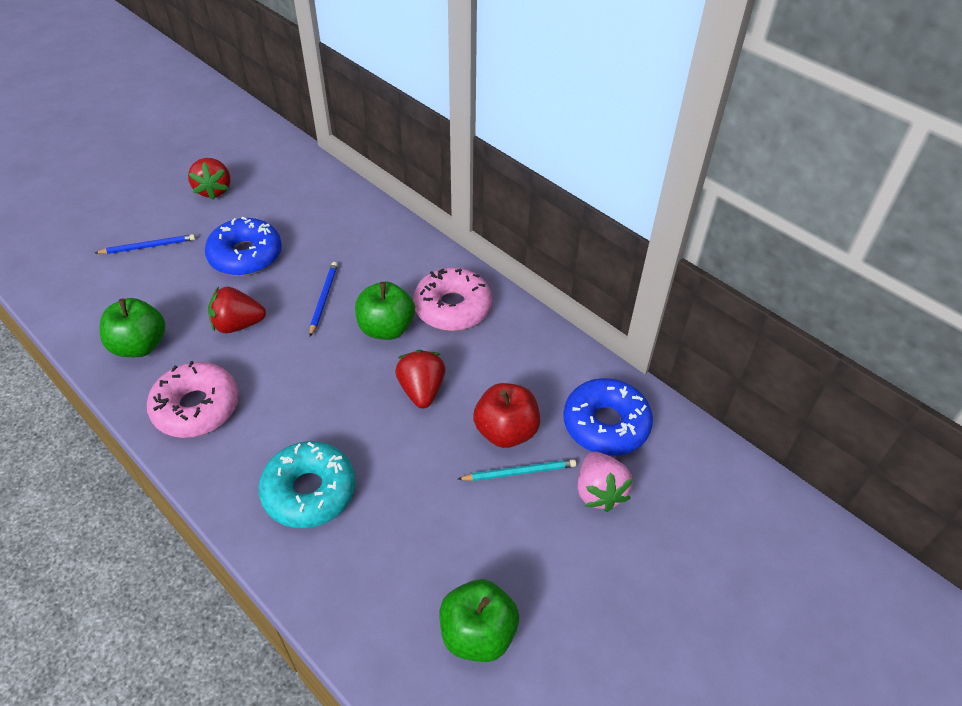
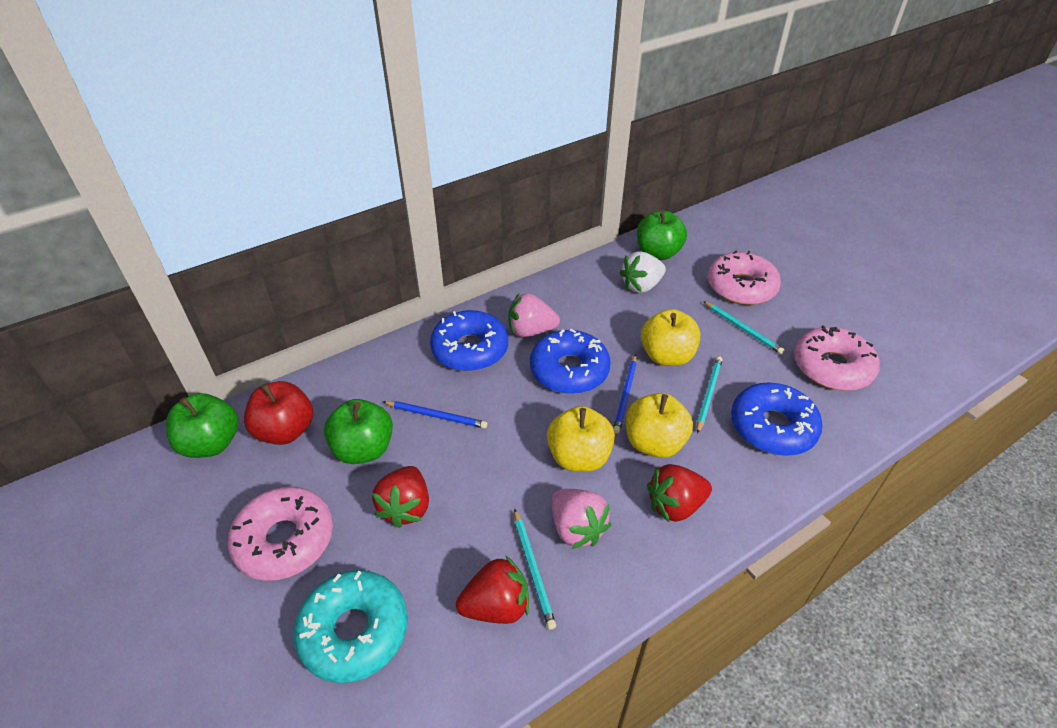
blue donut: 2 -> 3
pink donut: 2 -> 3
pink strawberry: 1 -> 2
turquoise pencil: 1 -> 3
white strawberry: 0 -> 1
yellow apple: 0 -> 3

